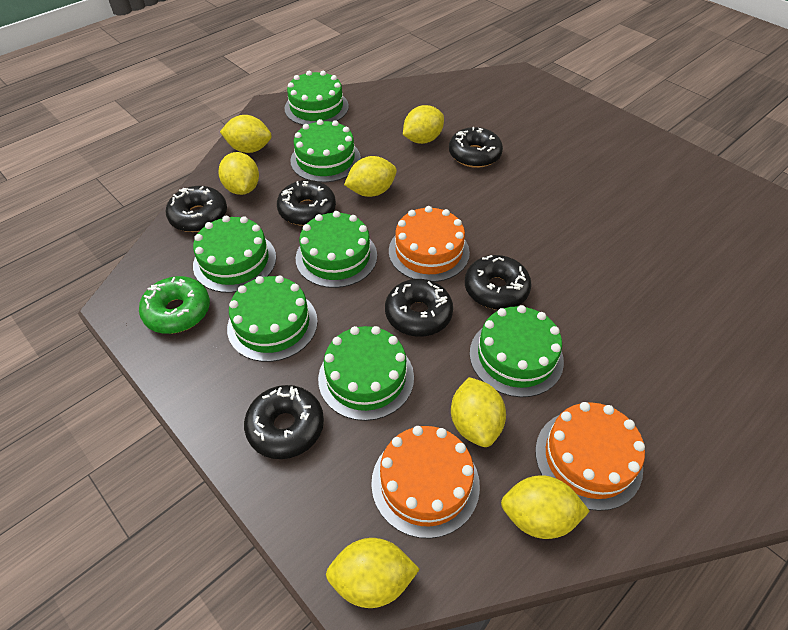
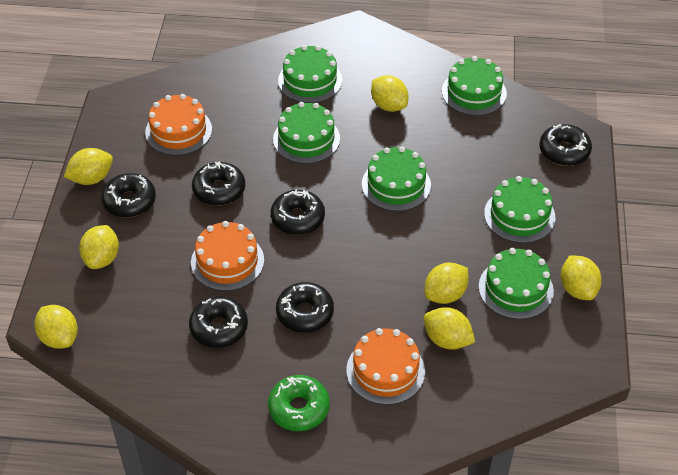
green cake: 7 -> 6

